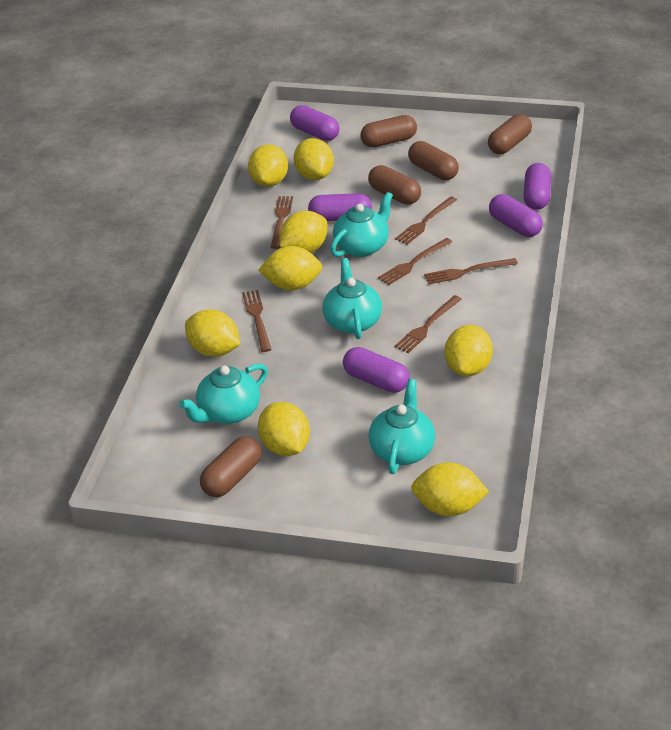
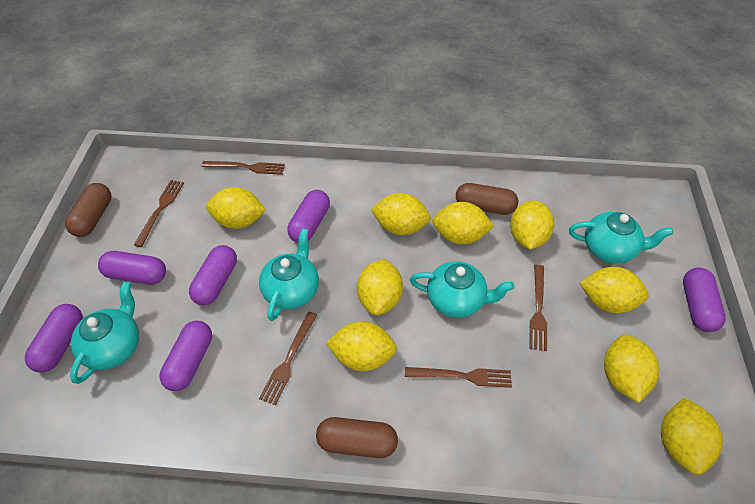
brown capsule: 5 -> 3
brown fork: 6 -> 5
purple capsule: 5 -> 6
yellow lemon: 8 -> 9

